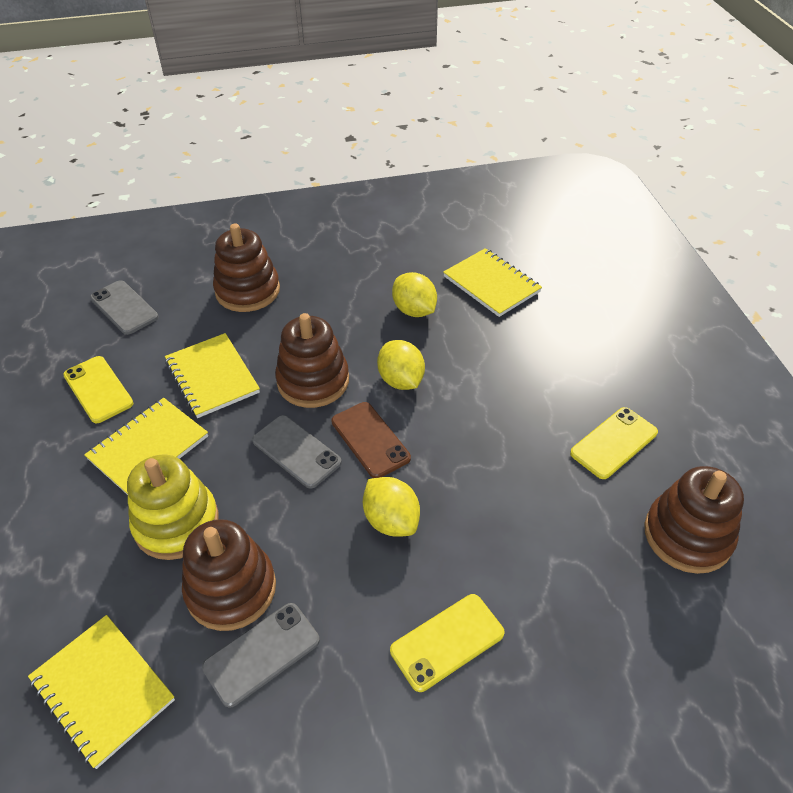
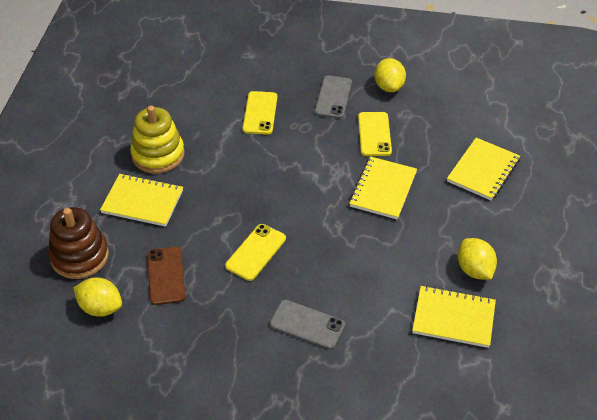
brown stacking toy: 4 -> 1
grey phone: 3 -> 2

